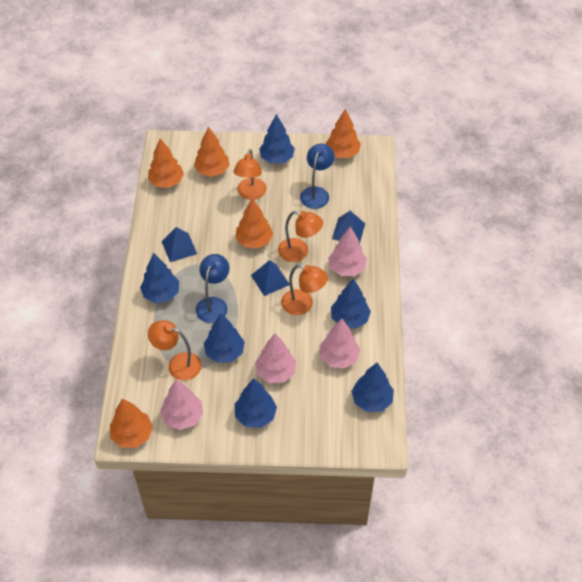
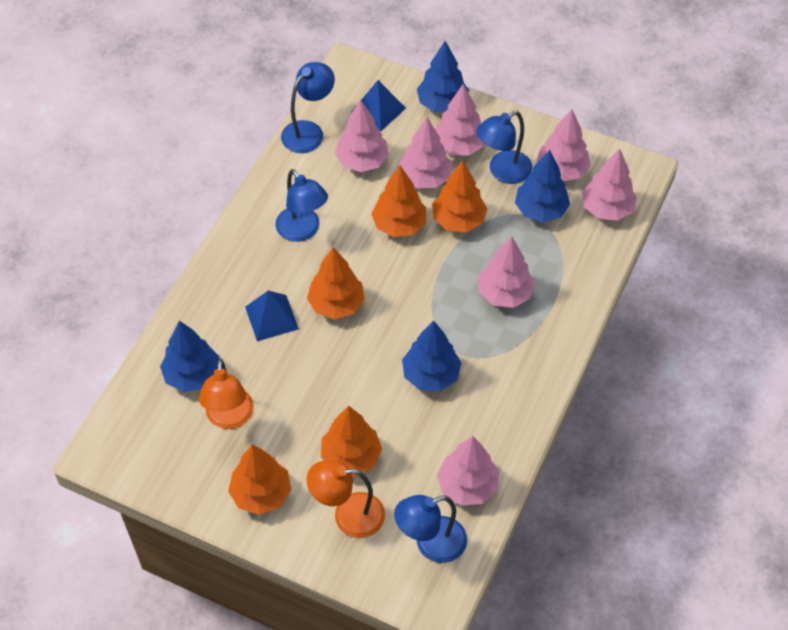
blue lamp: 2 -> 4
blue pyramid: 3 -> 2
blue tree: 6 -> 4
orange lamp: 4 -> 2
pink tree: 4 -> 7

